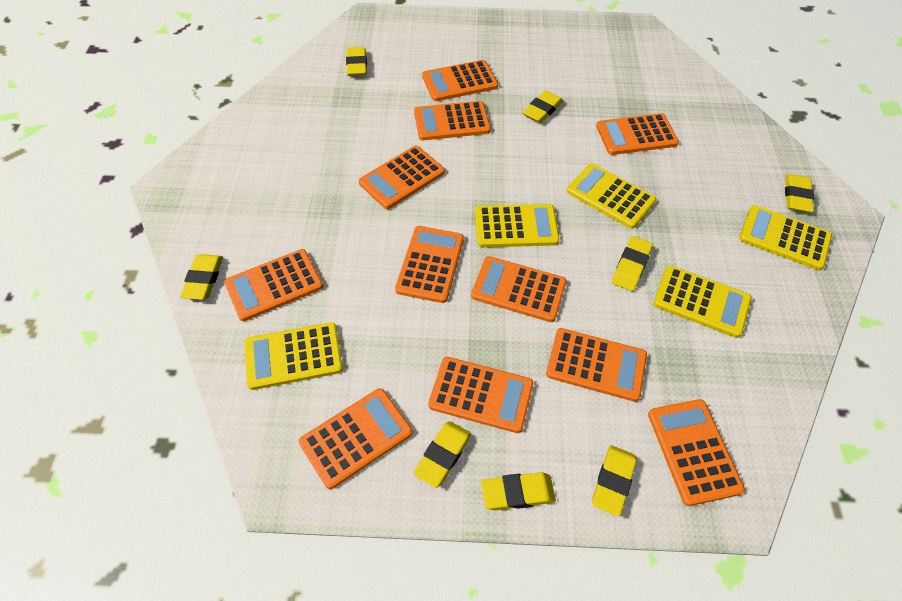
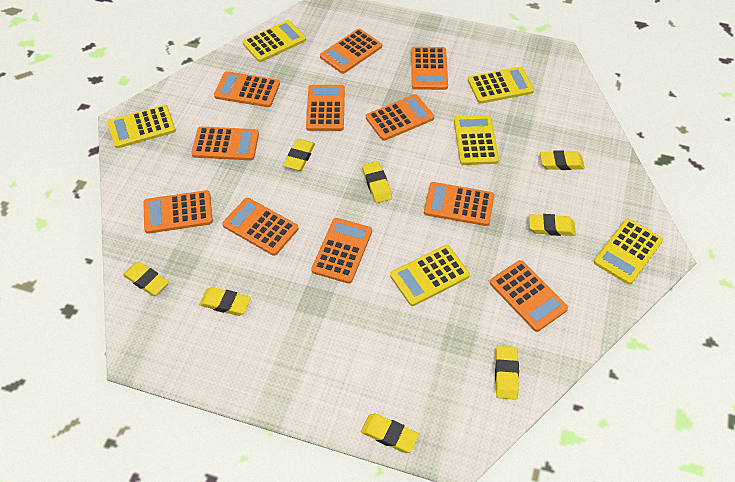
yellow calculator: 5 -> 6

